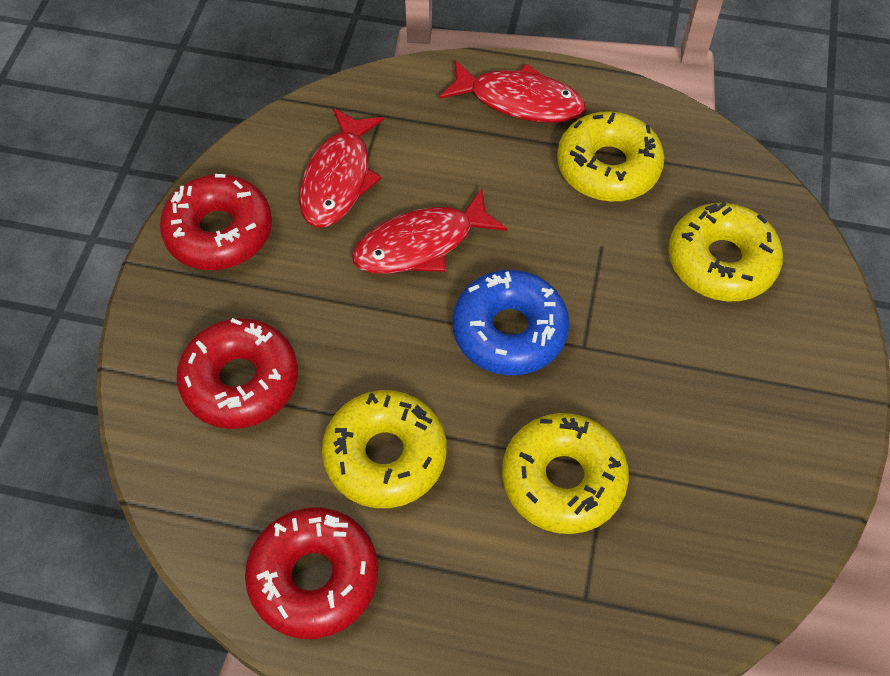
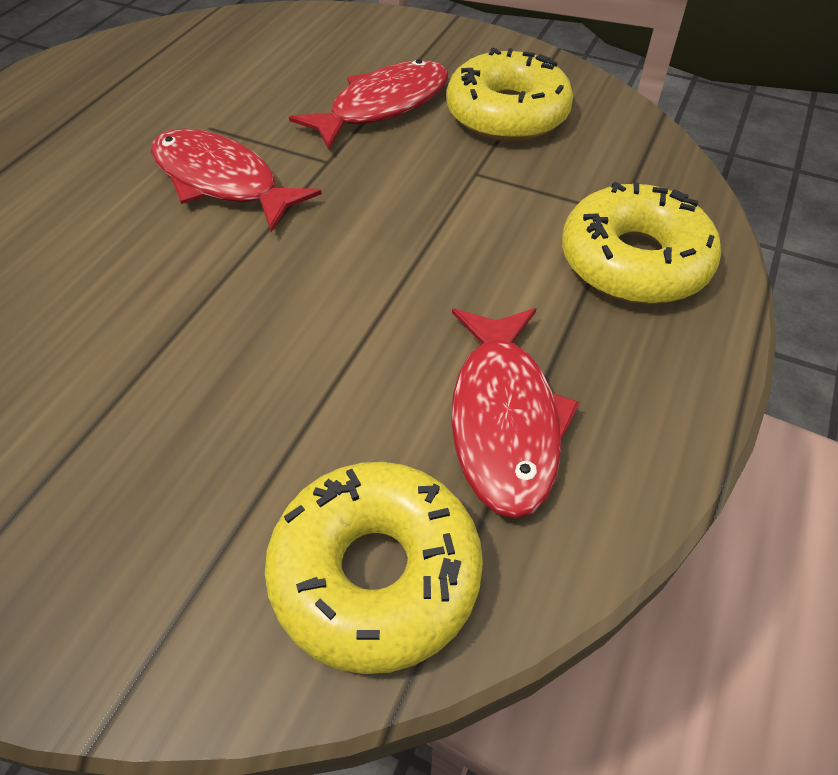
blue donut: 1 -> 0
red donut: 3 -> 0
yellow donut: 4 -> 3

